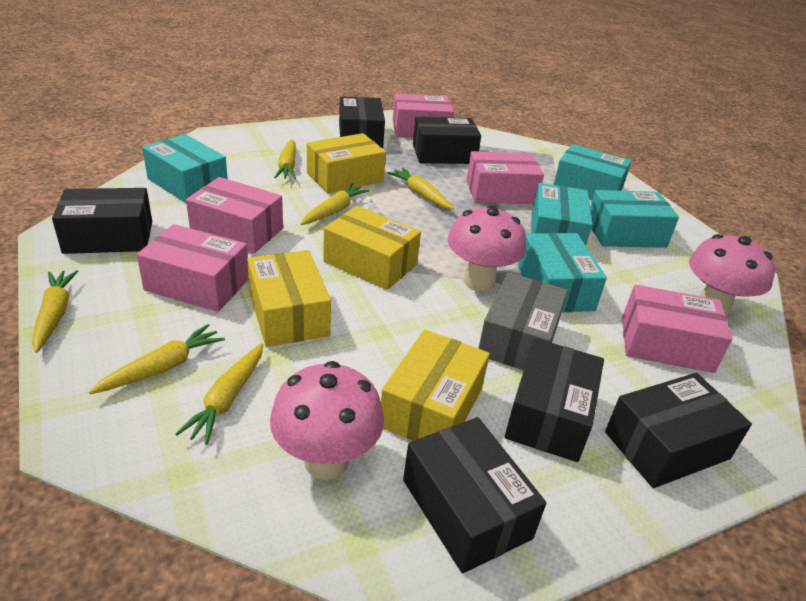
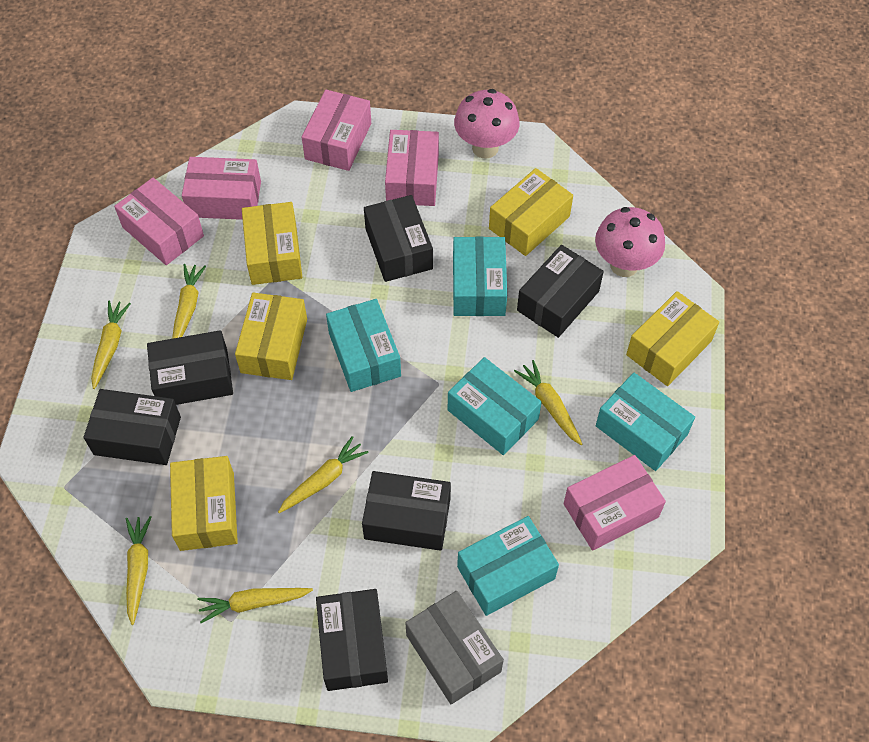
pink mushroom: 3 -> 2
yellow box: 4 -> 5

